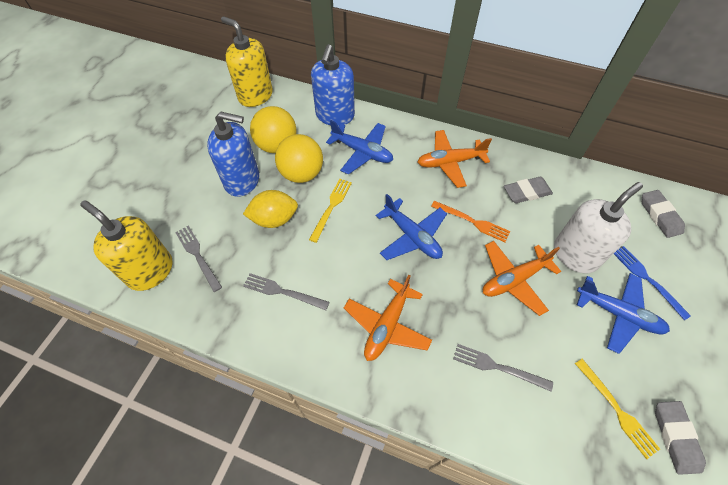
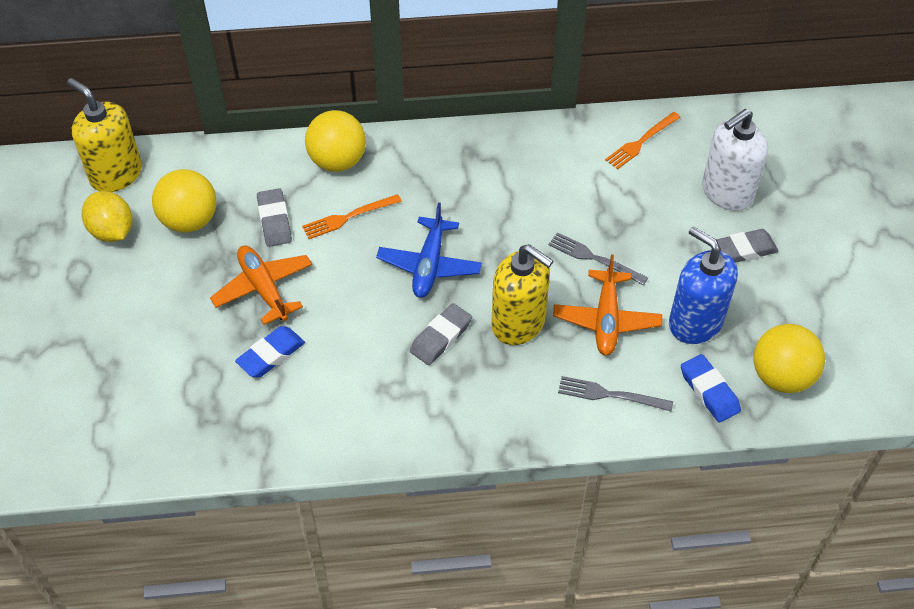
blue eraser: 0 -> 2
blue fork: 1 -> 0
blue plane: 3 -> 1
blue soap dispenser: 2 -> 1
grey fork: 3 -> 2
orange fork: 1 -> 2
orange plane: 3 -> 2
yellow ball: 2 -> 3
yellow fork: 2 -> 0

